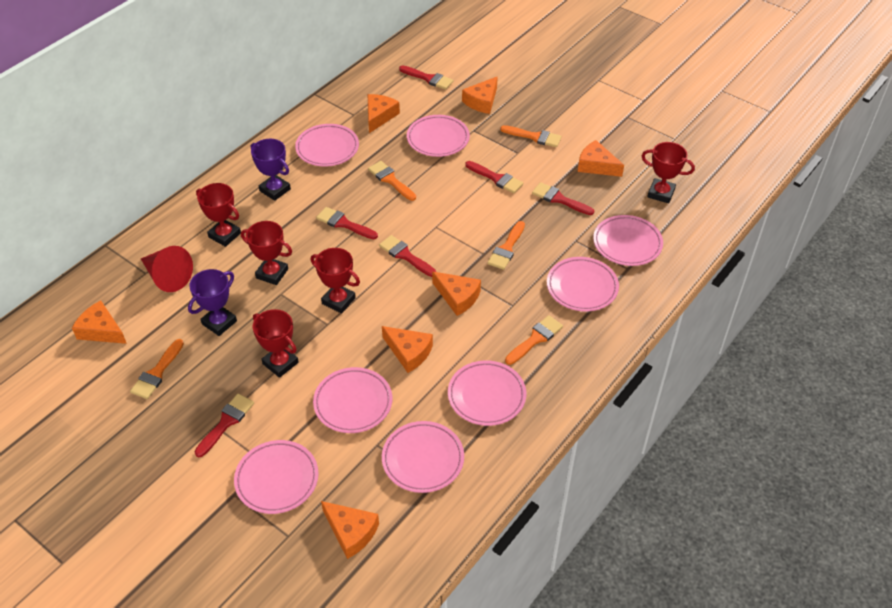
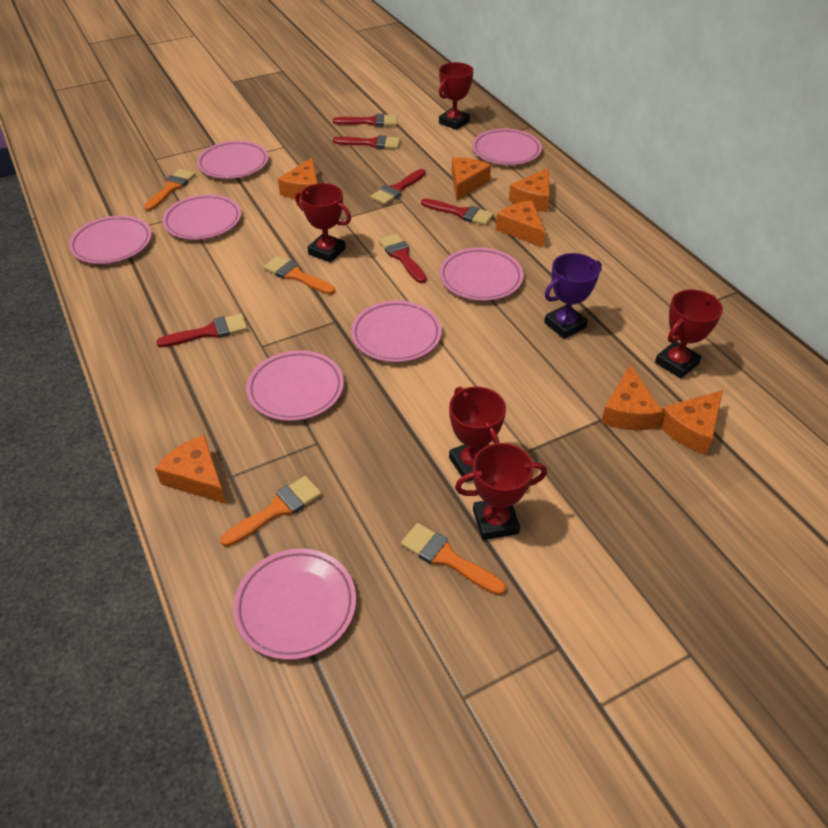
orange brush: 5 -> 4
purple trophy: 2 -> 1
red cone: 1 -> 0

